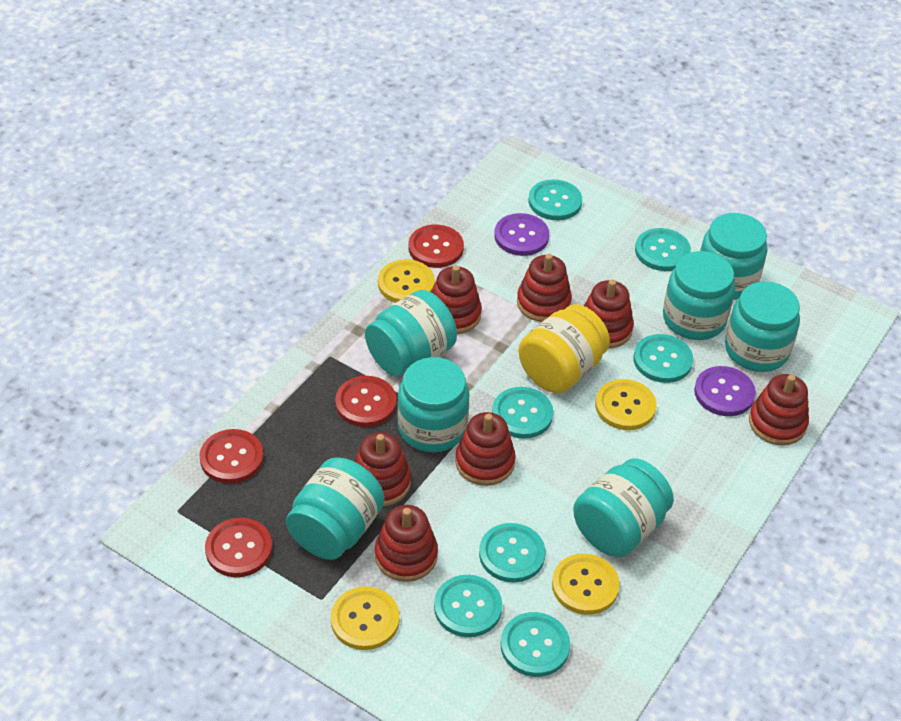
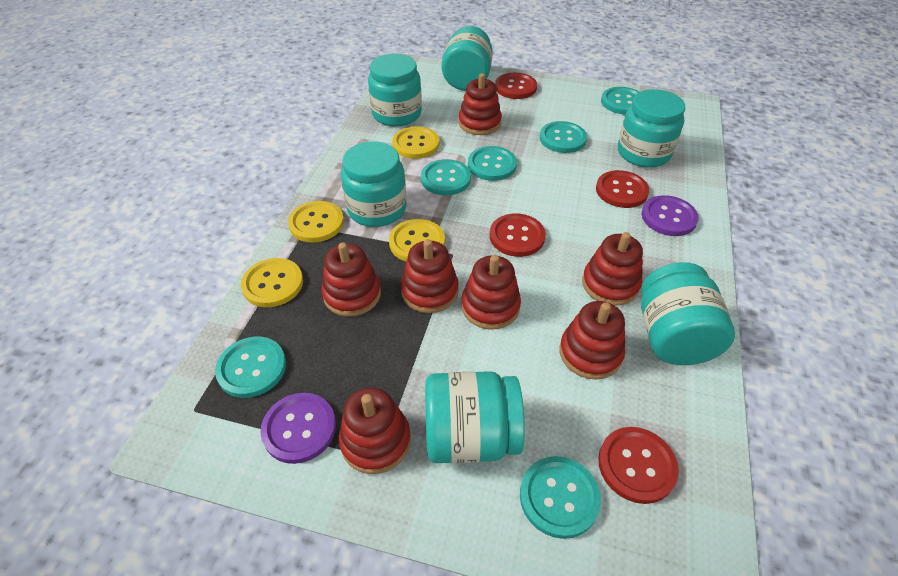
turquoise button: 7 -> 6
turquoise jar: 7 -> 6
yellow jar: 1 -> 0

